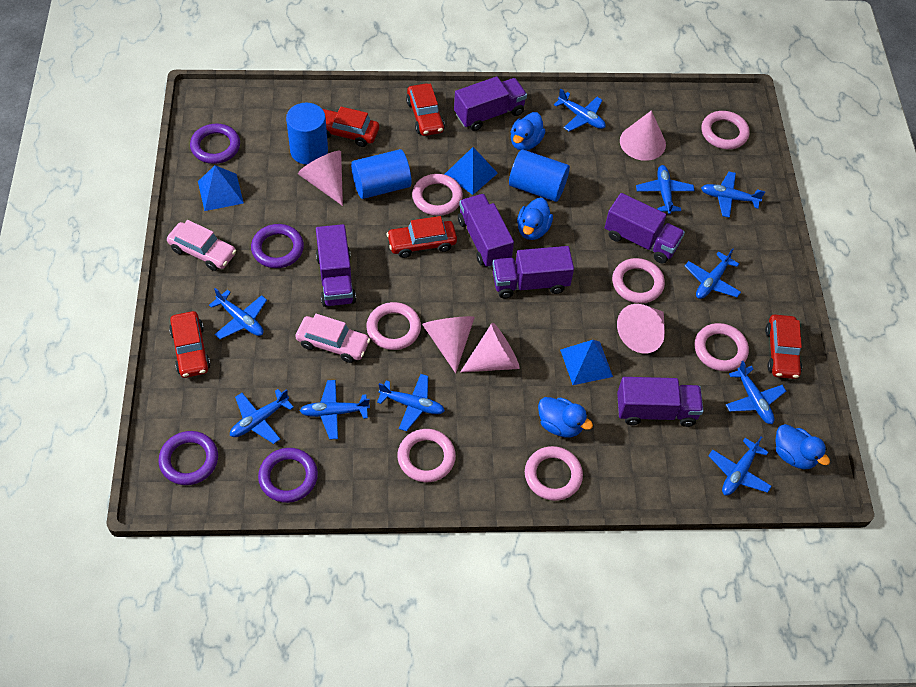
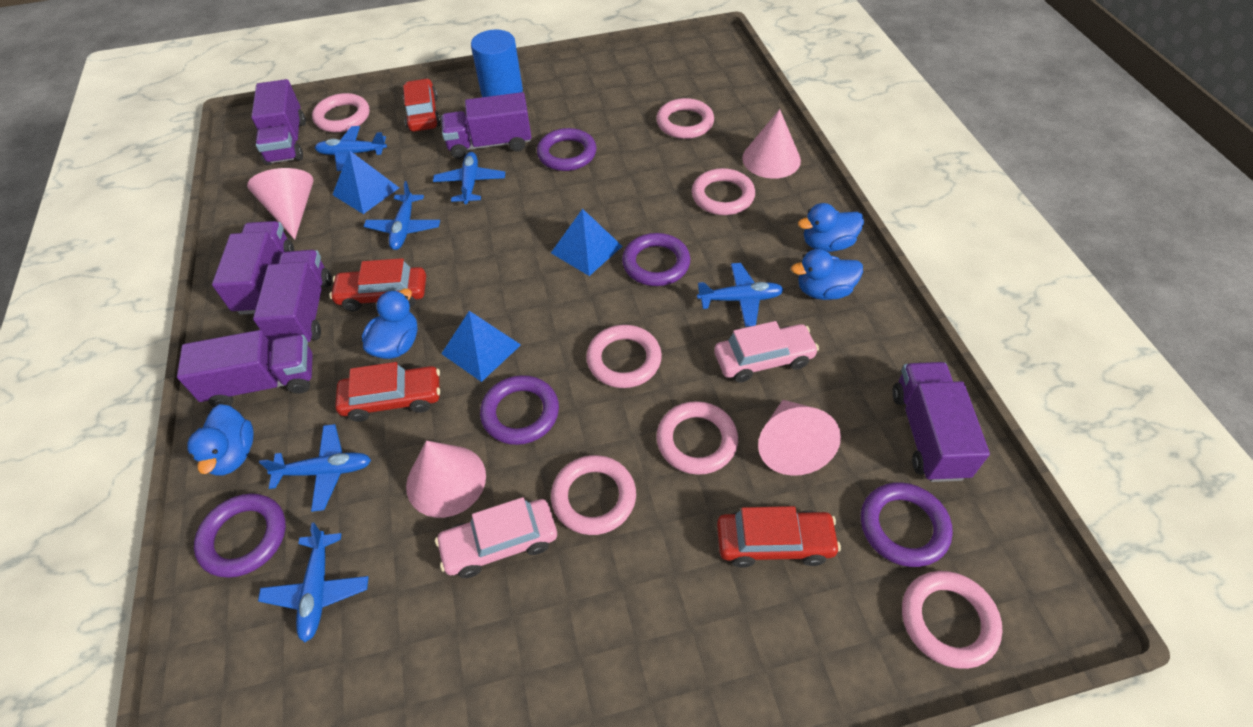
blue cylinder: 3 -> 1
blue plane: 10 -> 6
pink cone: 5 -> 4
purple ring: 4 -> 5
red car: 5 -> 4

